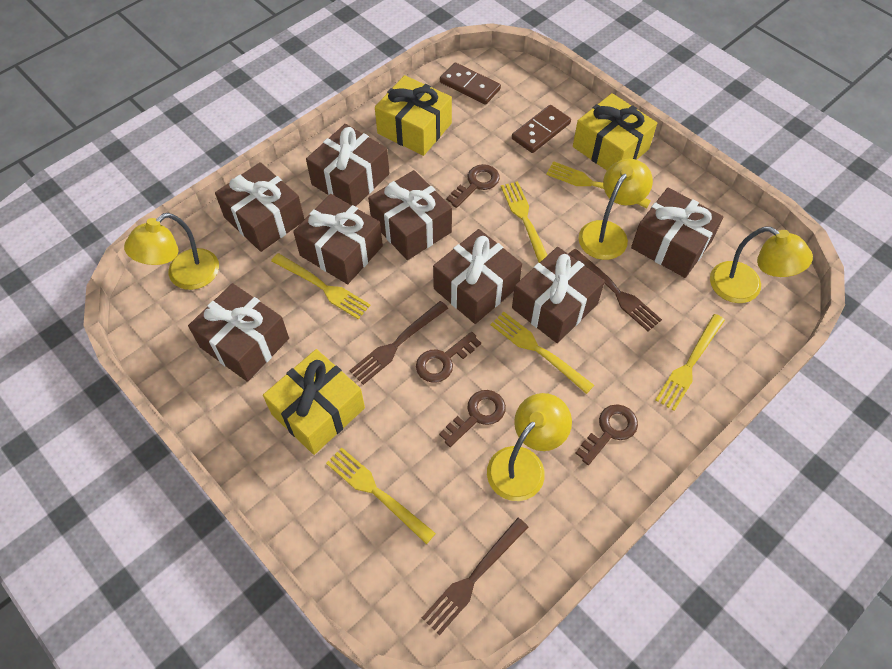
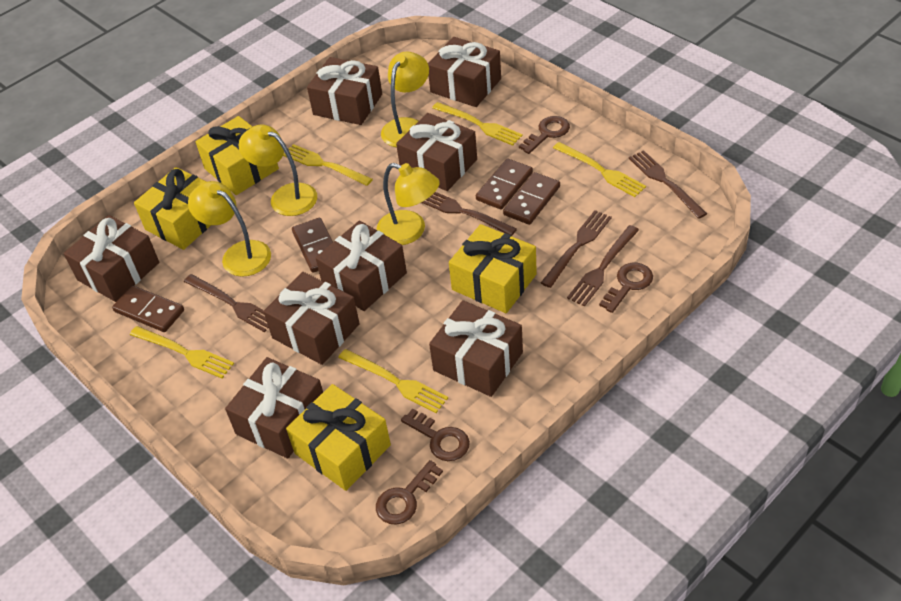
brown domino: 2 -> 4
brown fork: 3 -> 5
yellow fork: 6 -> 5
yellow gift: 3 -> 4

